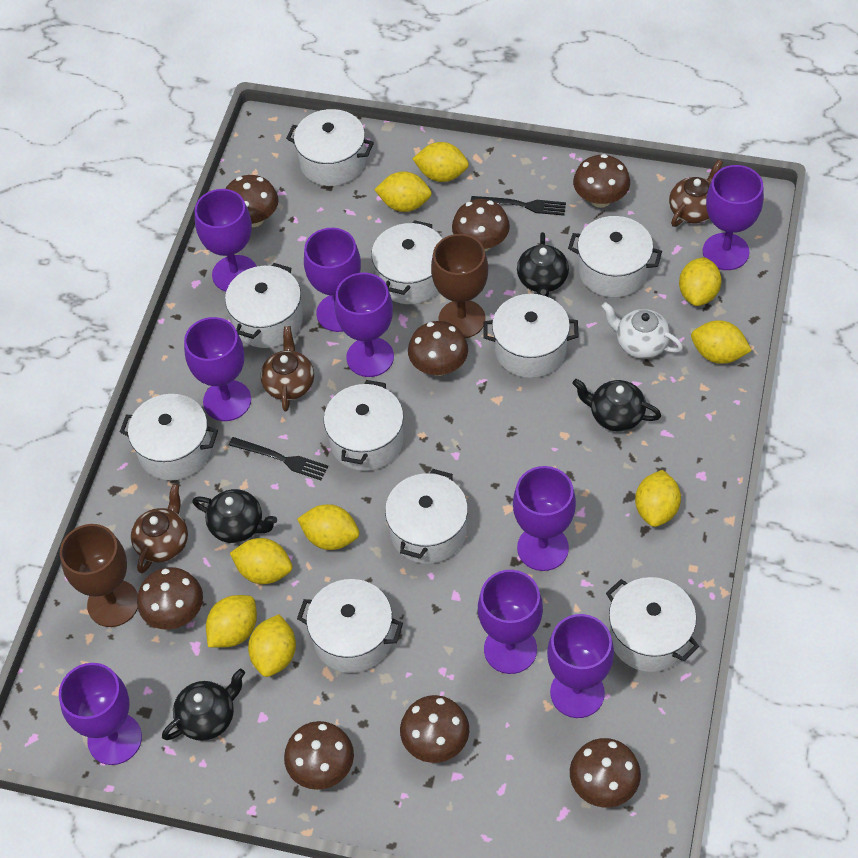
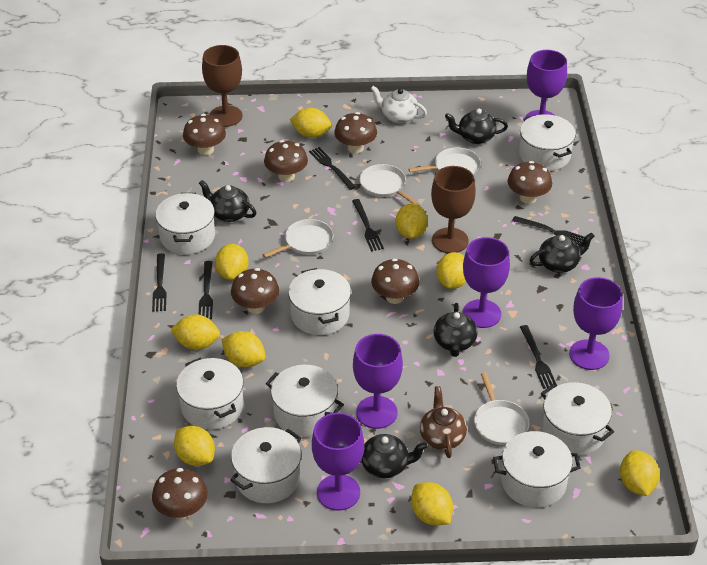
black fork: 2 -> 6
black teapot: 4 -> 5
brown mushroom: 8 -> 7
brown teapot: 3 -> 1
purple goblet: 9 -> 5
white pan: 0 -> 4
white pot: 10 -> 8

